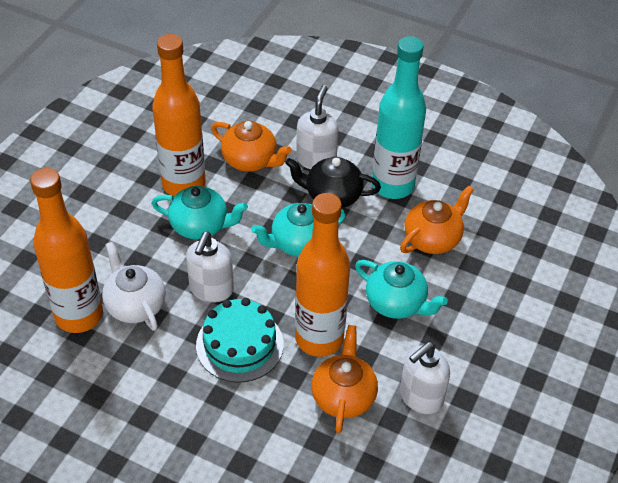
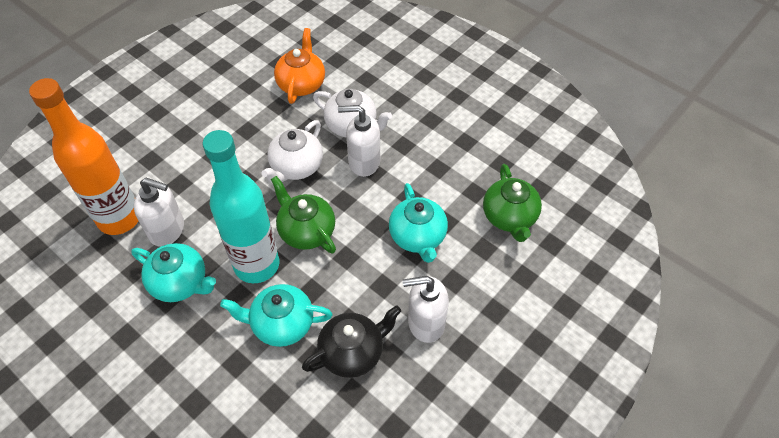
green teapot: 0 -> 2
orange bottle: 3 -> 1
orange teapot: 3 -> 1
turquoise cake: 1 -> 0
white teapot: 1 -> 2

